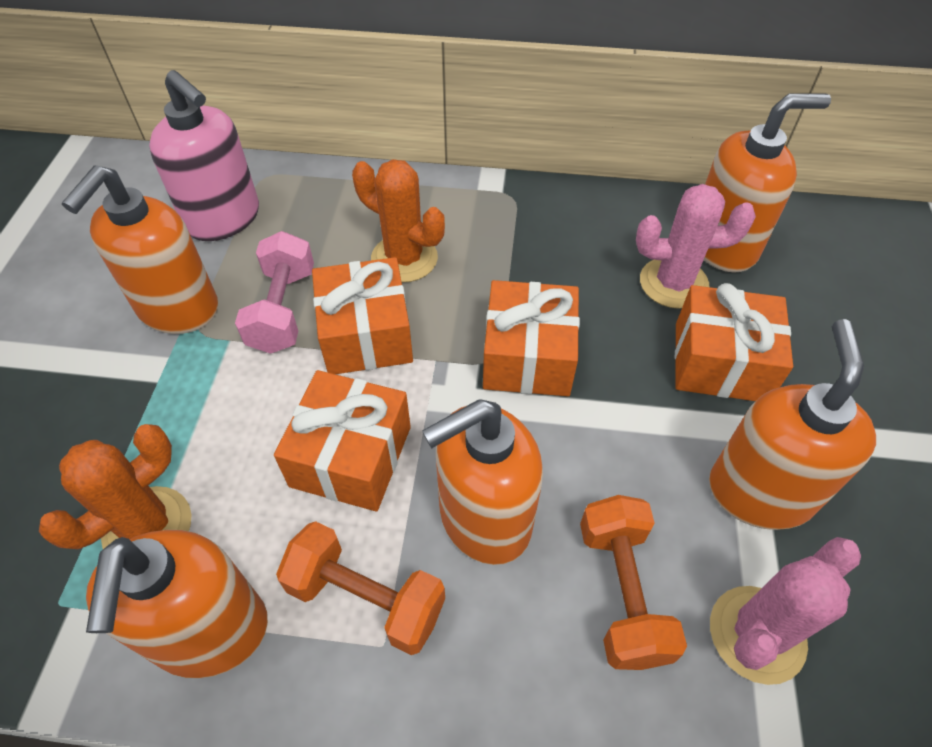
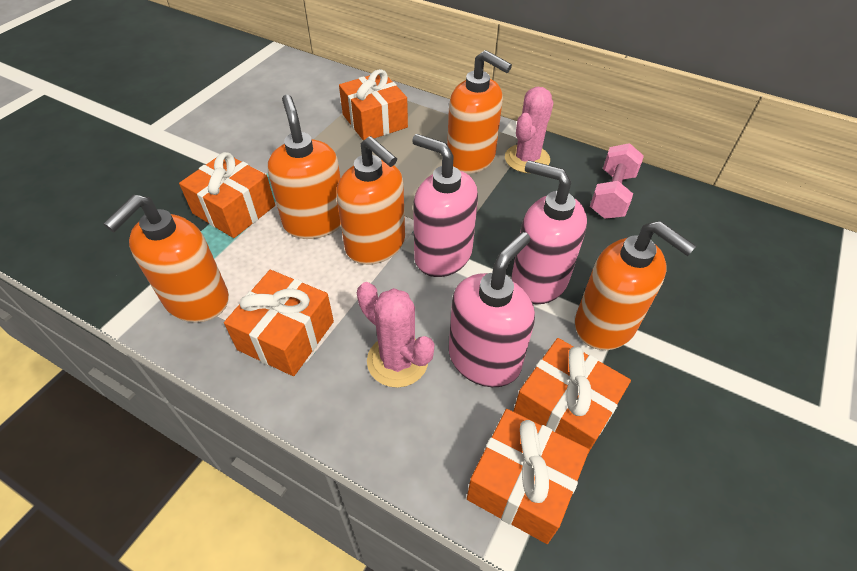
orange cactus: 2 -> 0
orange dumbbell: 2 -> 0
orange gift: 4 -> 5
pink soap dispenser: 1 -> 3

